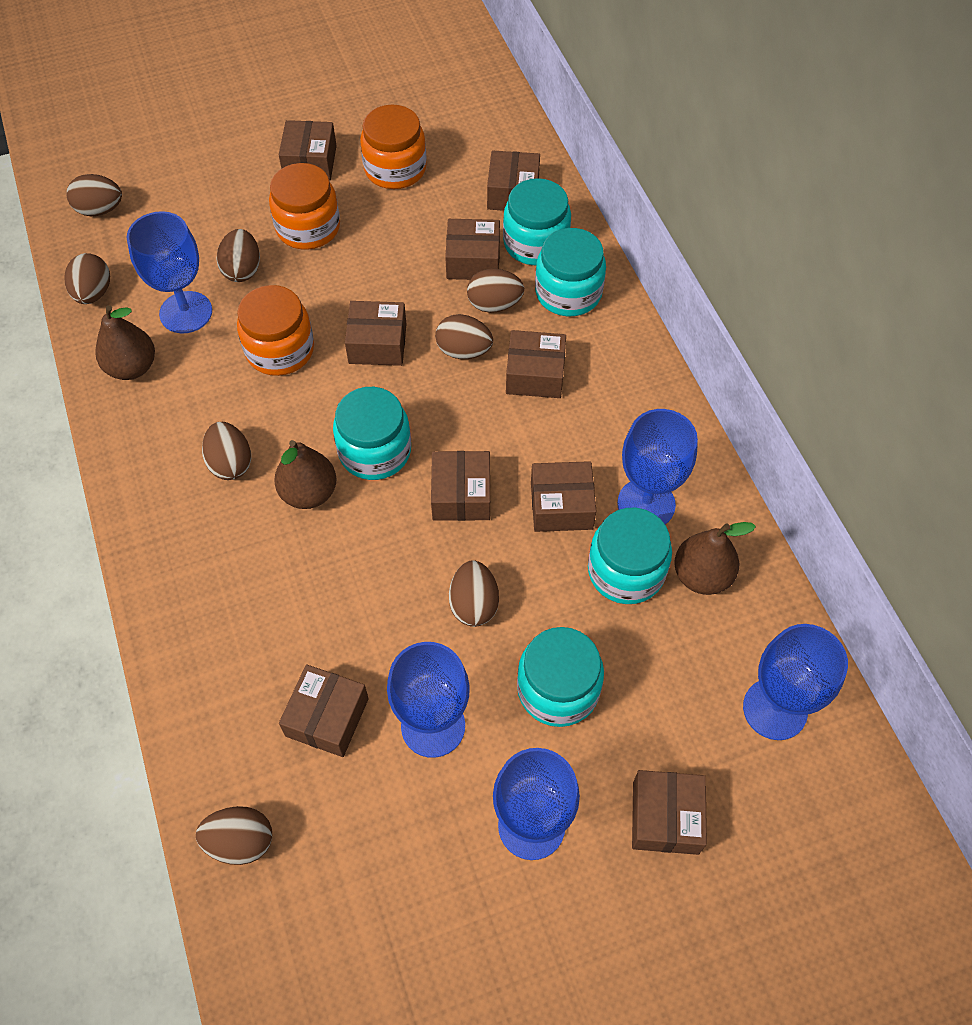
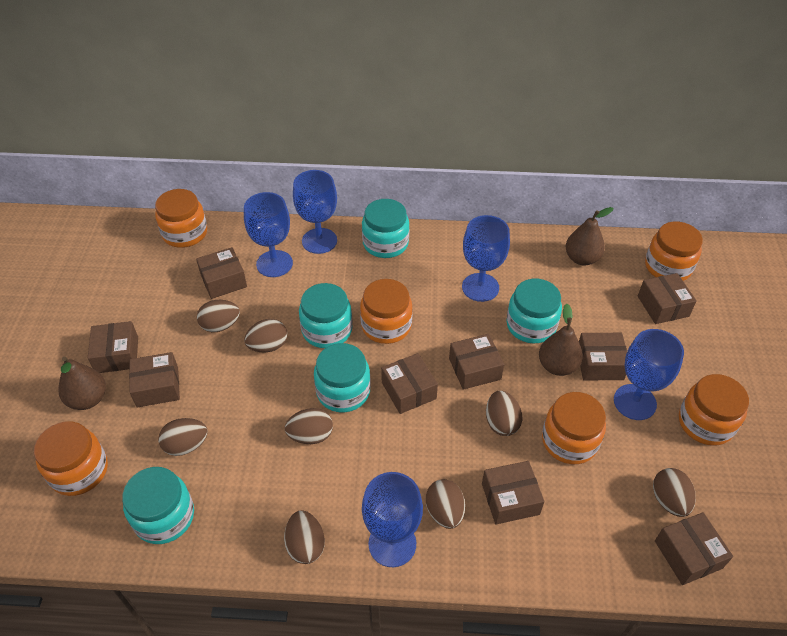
orange jar: 3 -> 6

